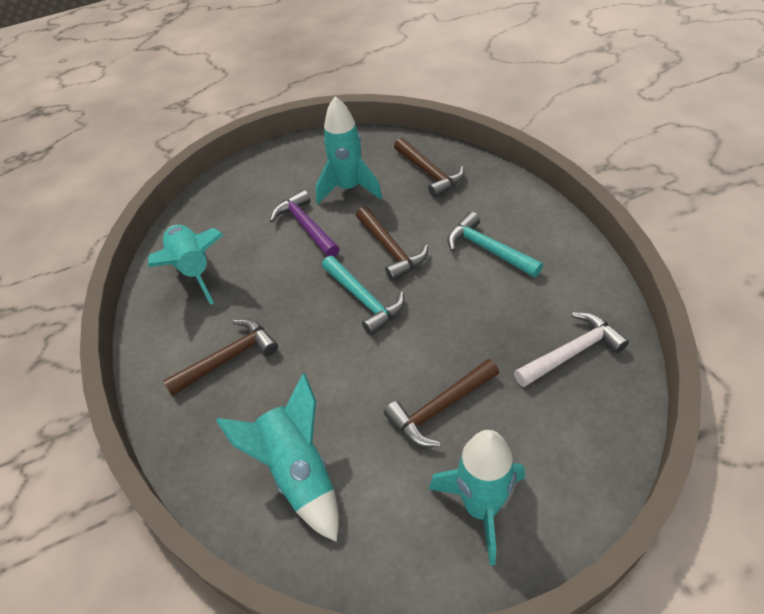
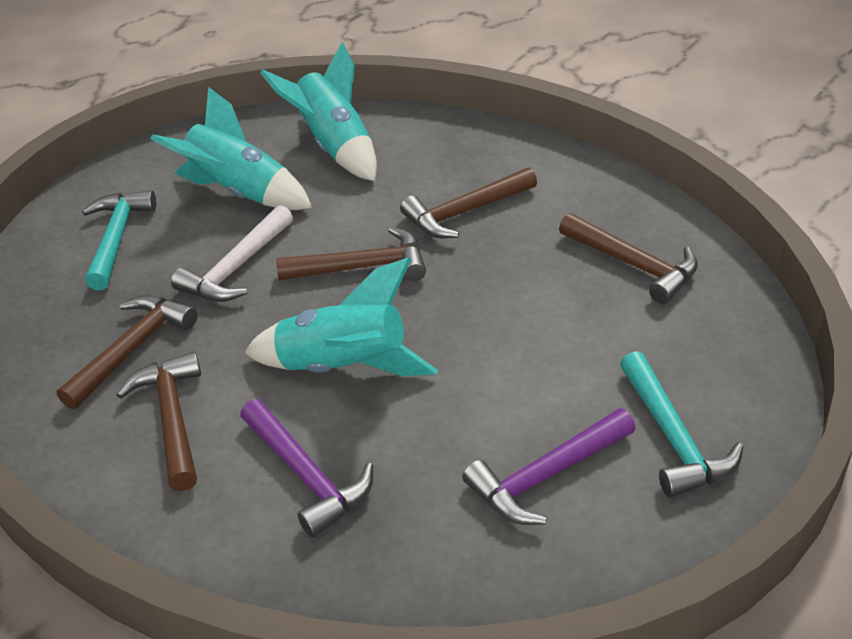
brown hammer: 4 -> 5
purple hammer: 1 -> 2
turquoise rocket: 4 -> 3

